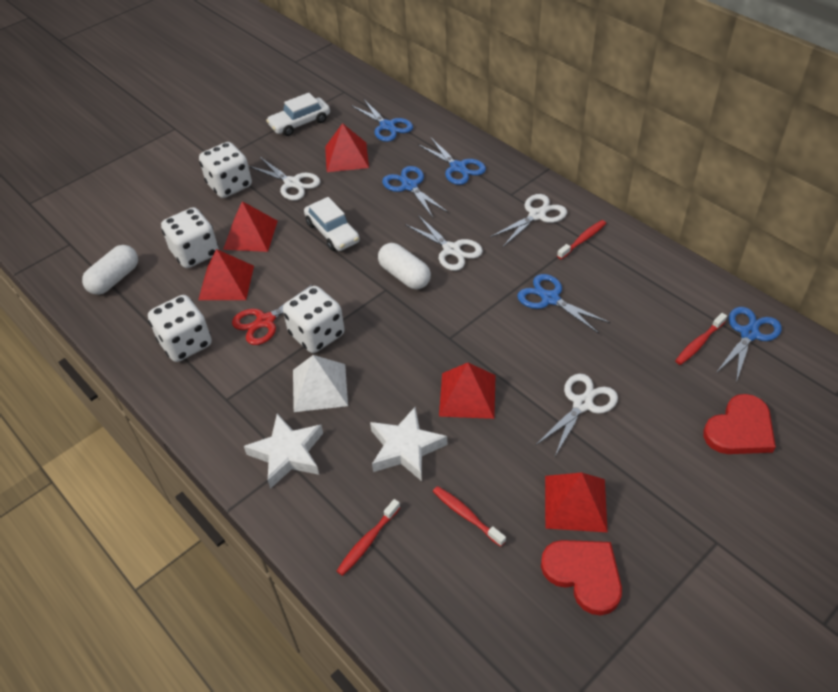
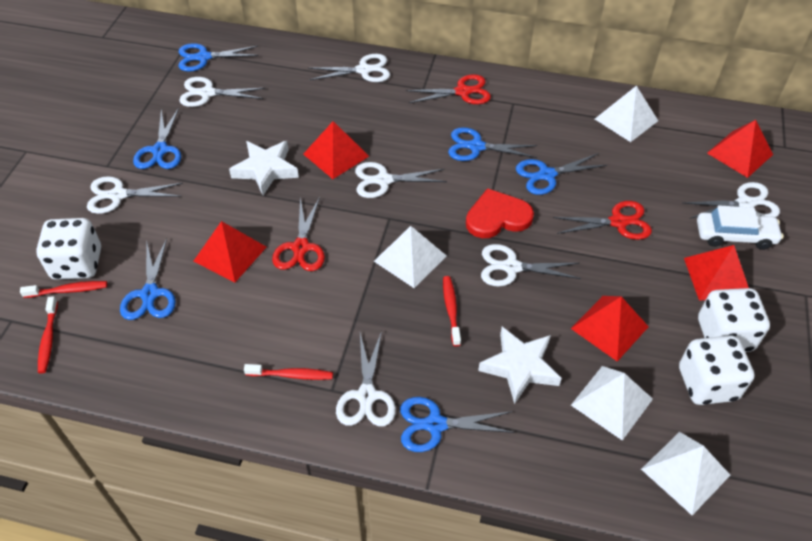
blue scissors: 5 -> 6
red heart: 2 -> 1
red scissors: 1 -> 3
white capsule: 2 -> 0
white car: 2 -> 1
white dice: 4 -> 3
white pyramid: 1 -> 4
white scissors: 4 -> 7

